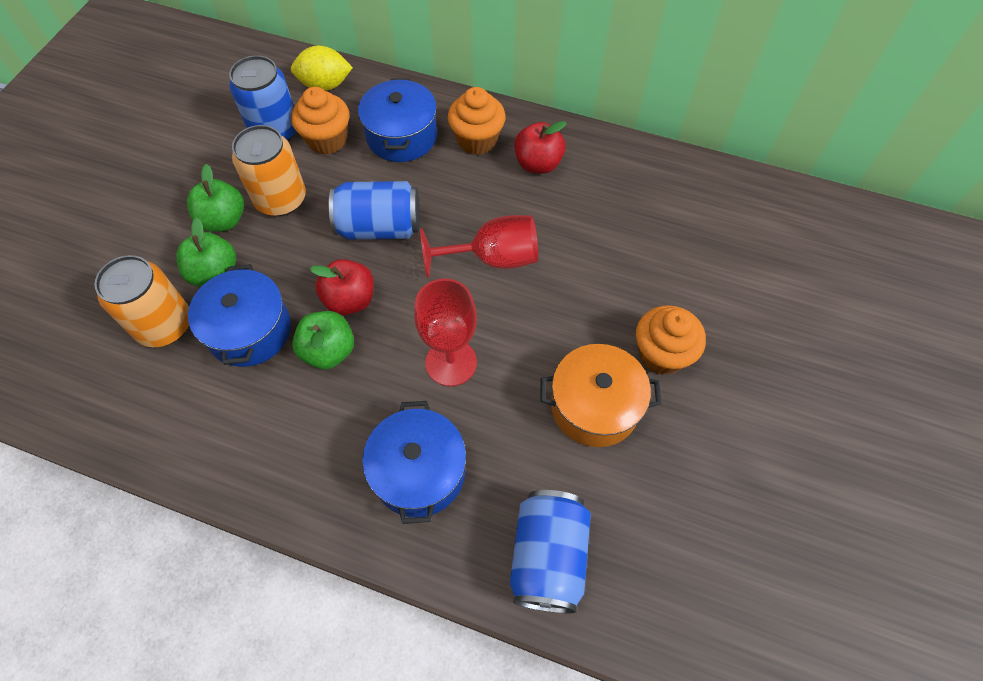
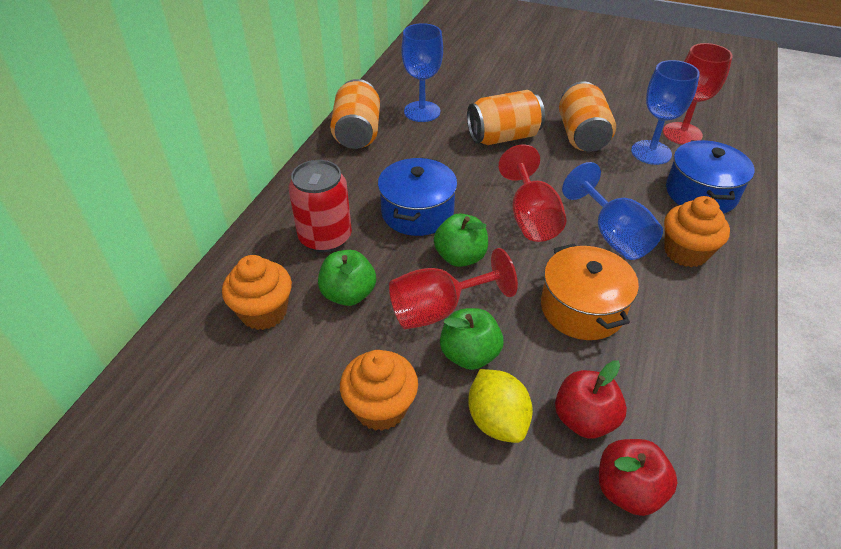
blue can: 3 -> 0
blue goblet: 0 -> 3
blue pot: 3 -> 2
orange can: 2 -> 3
red can: 0 -> 1
red goblet: 2 -> 3

